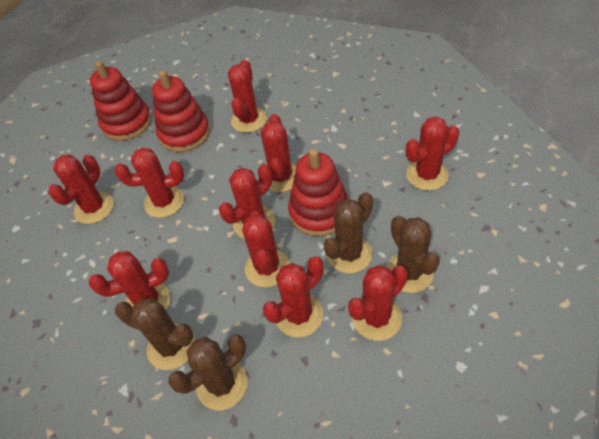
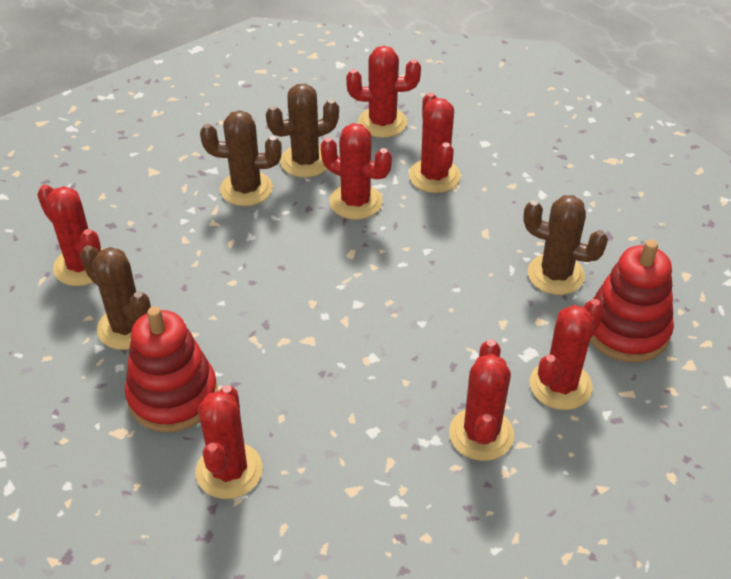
red cactus: 10 -> 7
red stacking toy: 3 -> 2

